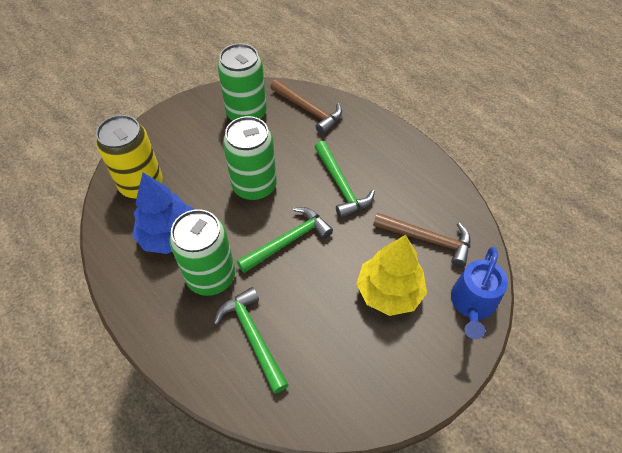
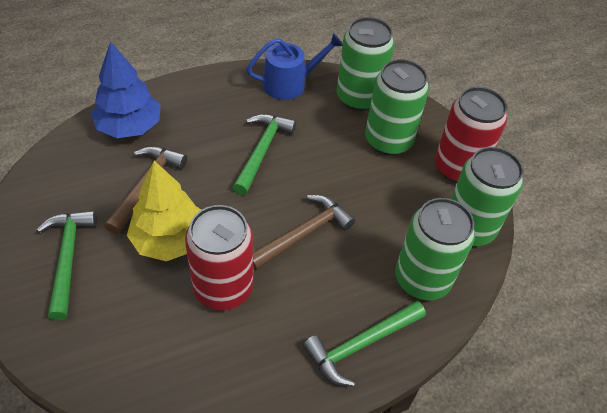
green can: 3 -> 4
red can: 0 -> 2
yellow can: 1 -> 0

